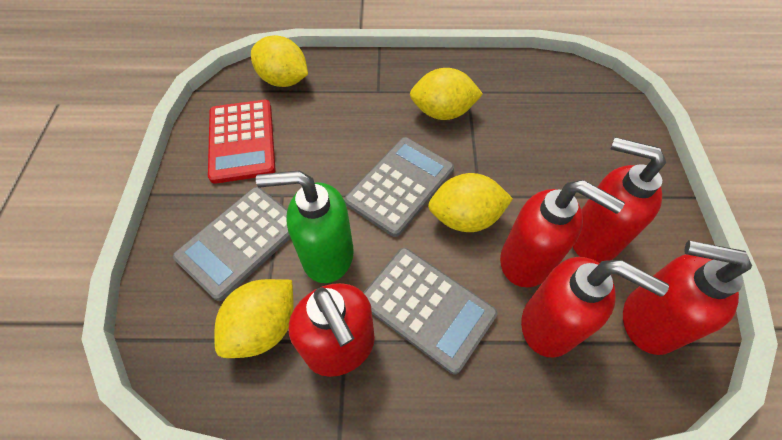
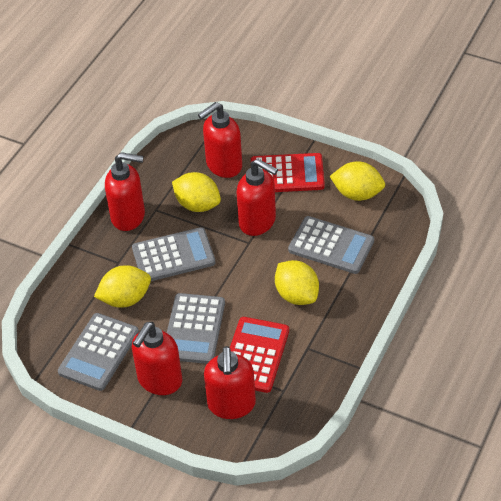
green soap dispenser: 1 -> 0
grey calculator: 3 -> 4
red calculator: 1 -> 2

